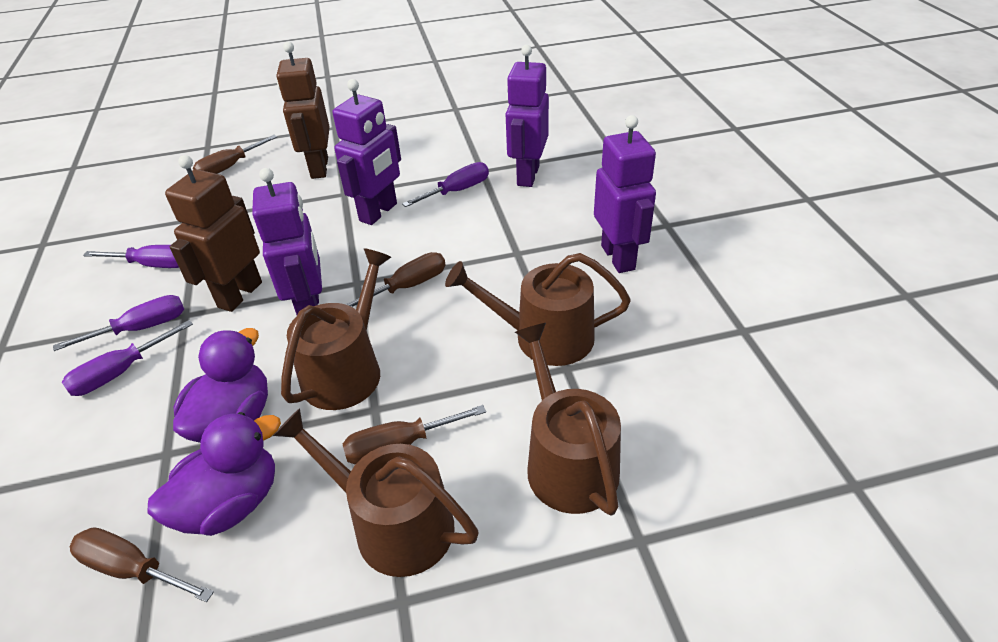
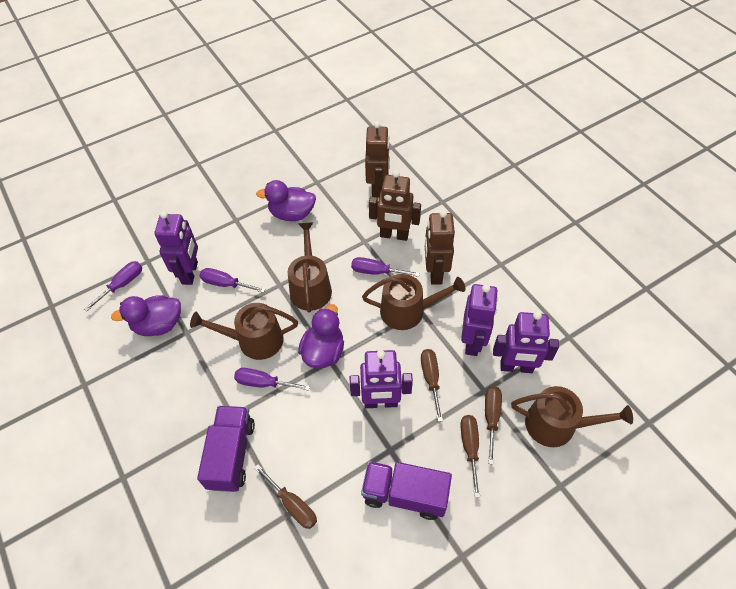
brown robot: 2 -> 3
purple duck: 2 -> 3
purple truck: 0 -> 2

